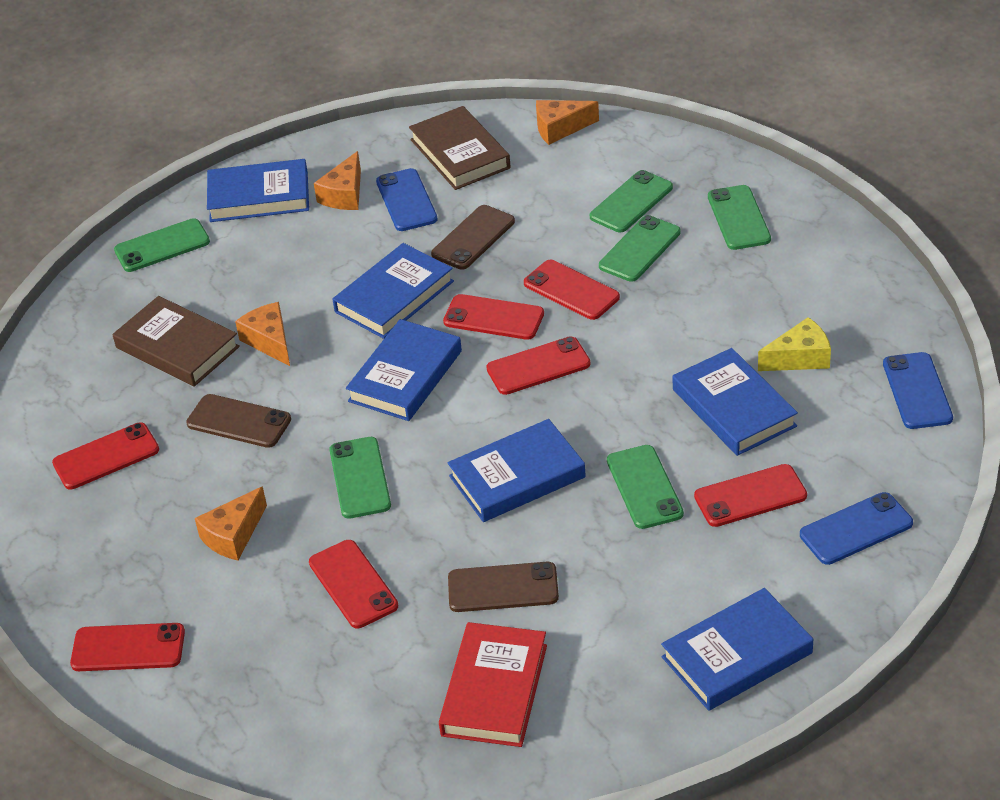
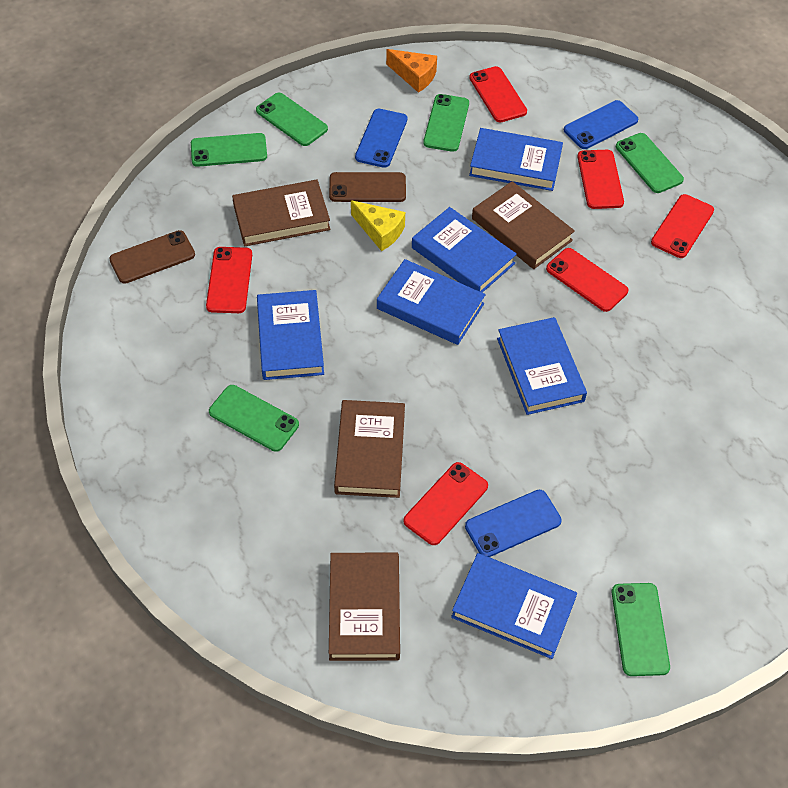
brown book: 2 -> 4
brown phone: 3 -> 2
orange cheese: 4 -> 1
red book: 1 -> 0
red phone: 7 -> 6

